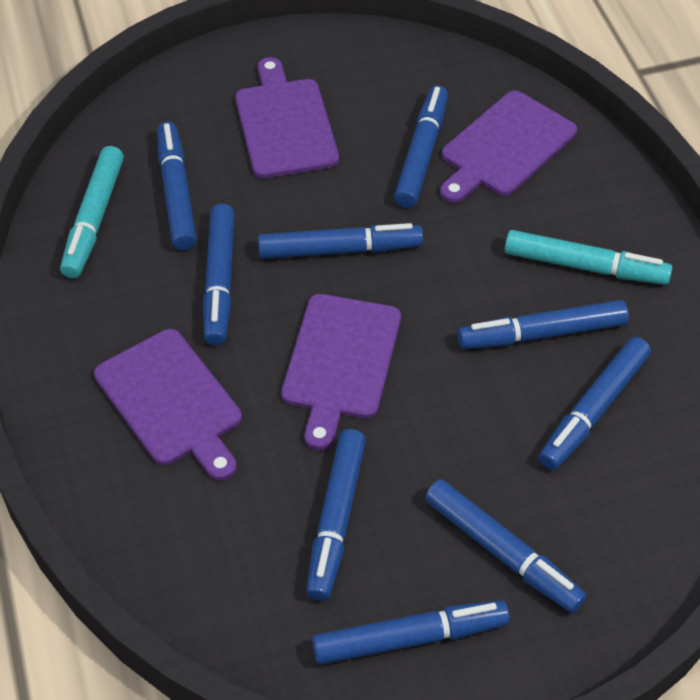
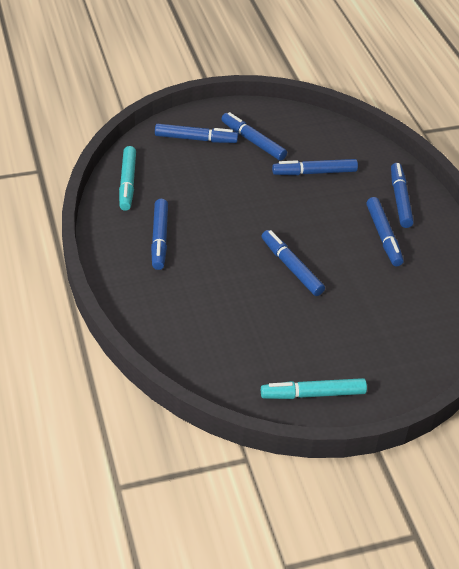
blue marker: 9 -> 7
purple cutting board: 4 -> 0

